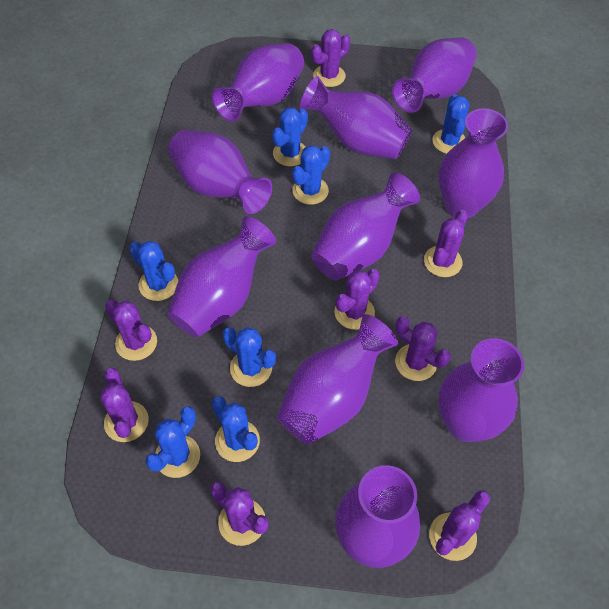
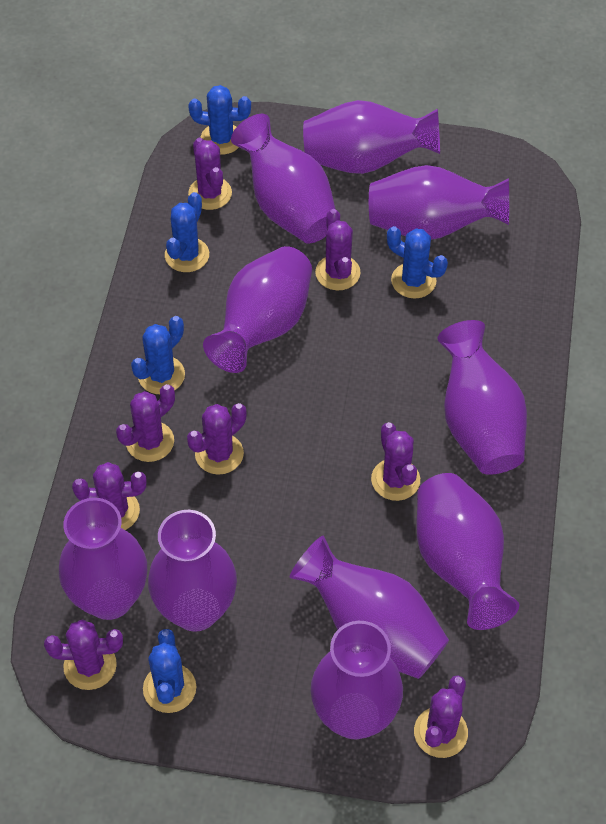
blue cactus: 7 -> 5

